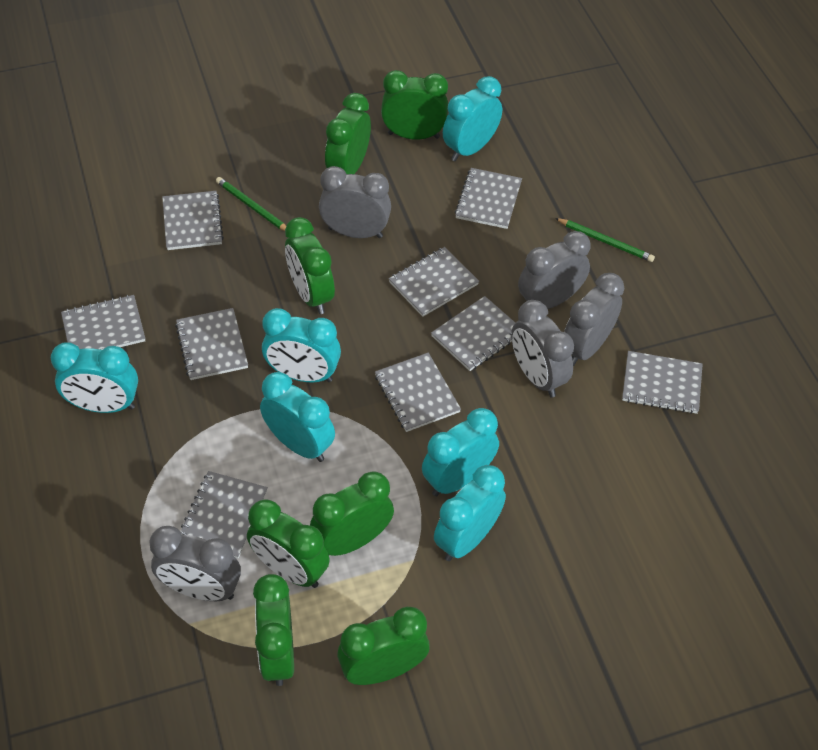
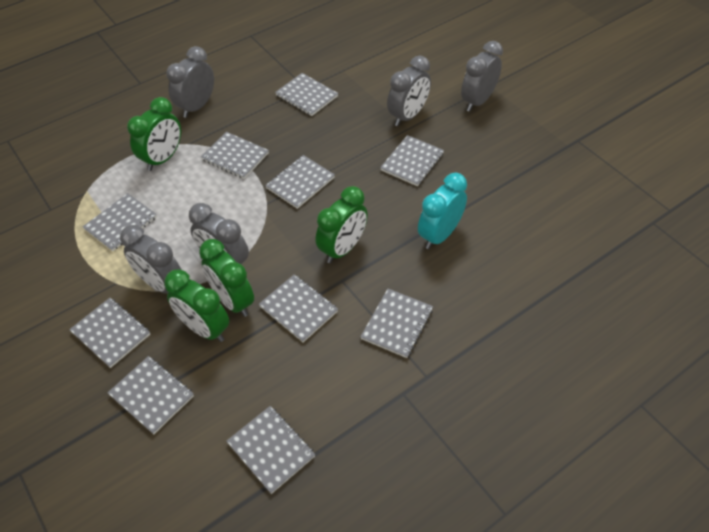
green clock: 7 -> 4
green pencil: 2 -> 0
grey notebook: 9 -> 10
turquoise clock: 6 -> 1

